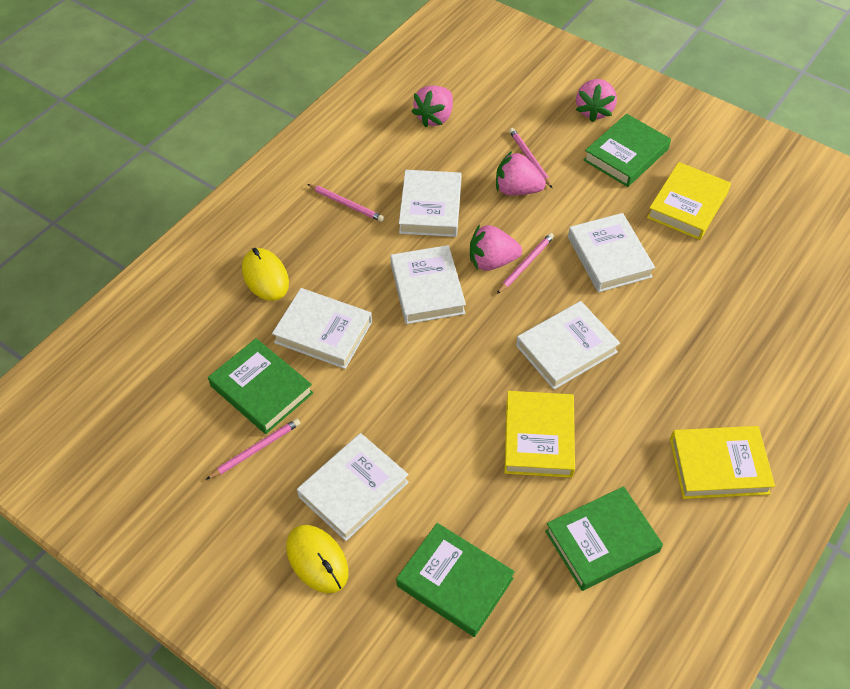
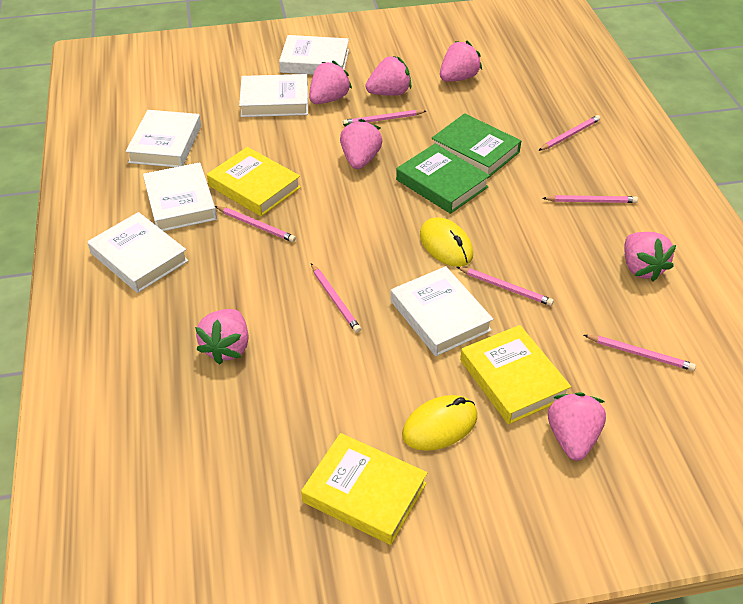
green book: 4 -> 2
pink pencil: 4 -> 7
pink strawberry: 4 -> 7

